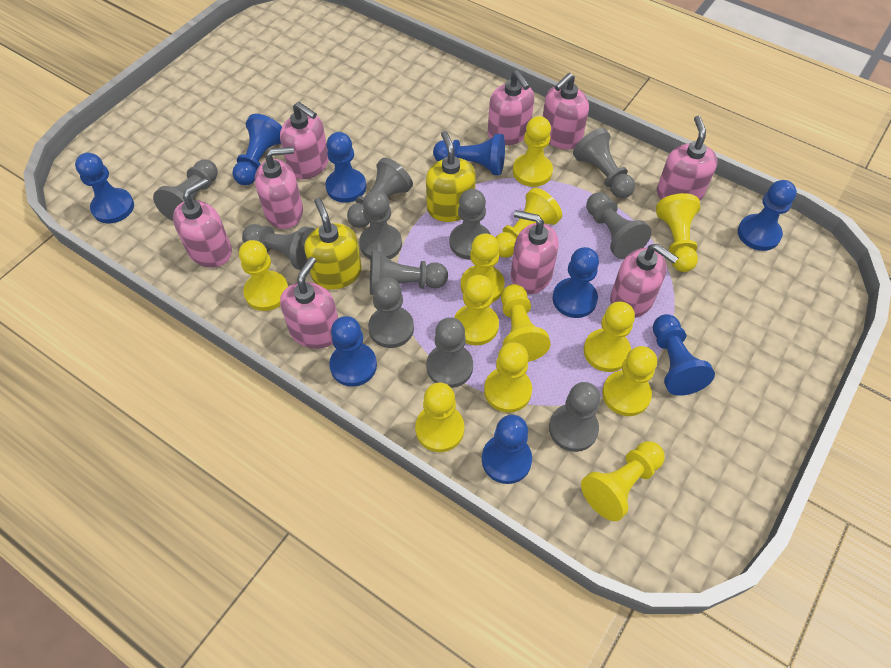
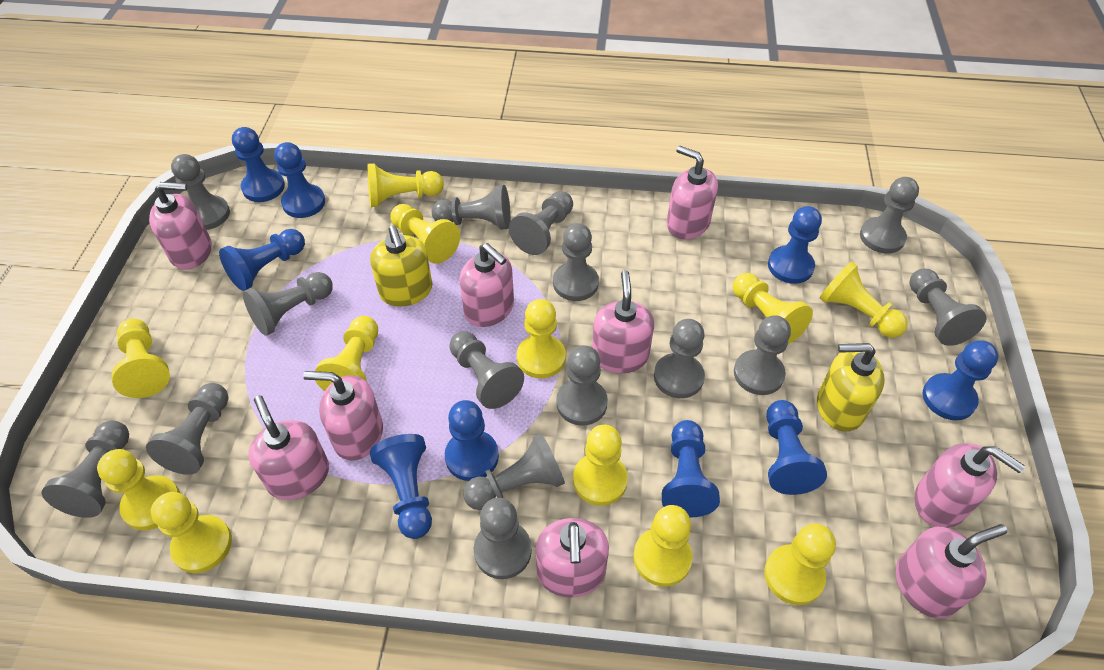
grey pawn: 11 -> 15

